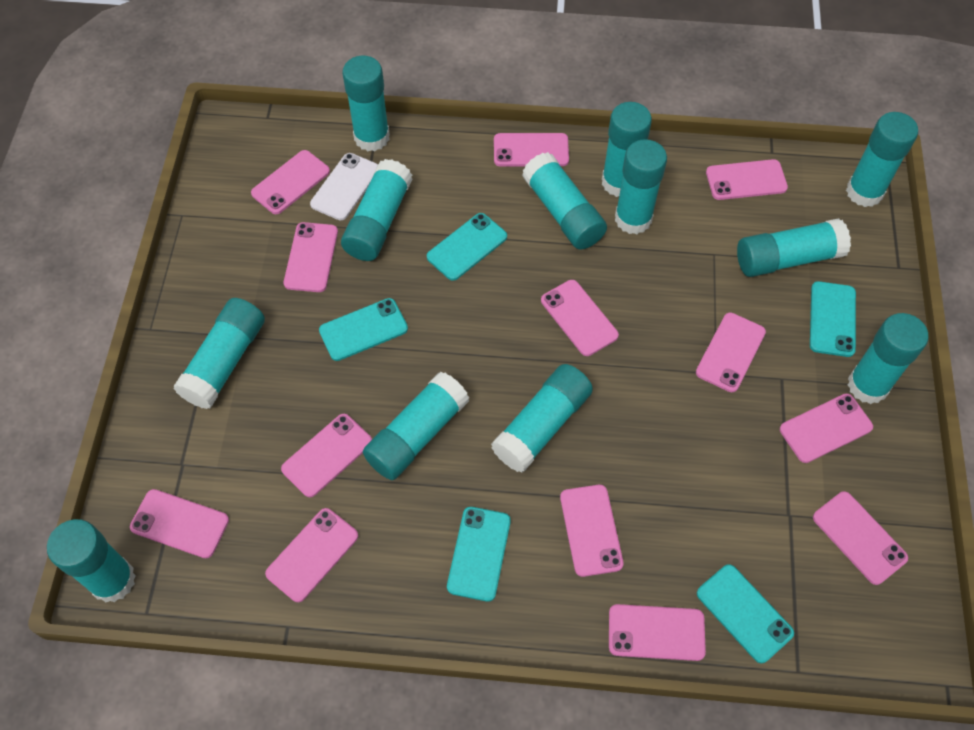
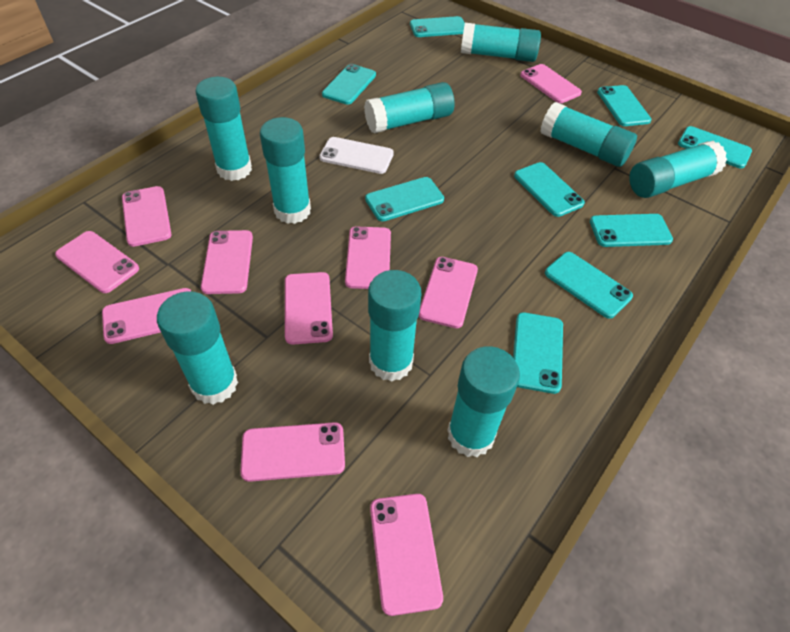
pink phone: 13 -> 10
turquoise glue stick: 12 -> 9
turquoise phone: 5 -> 9

